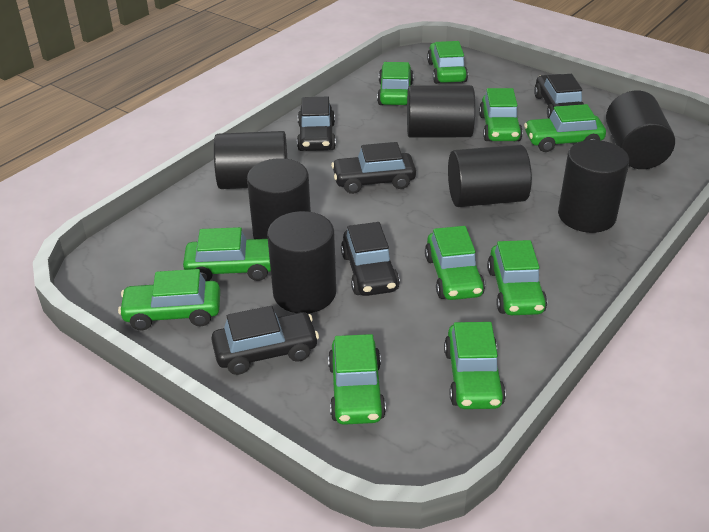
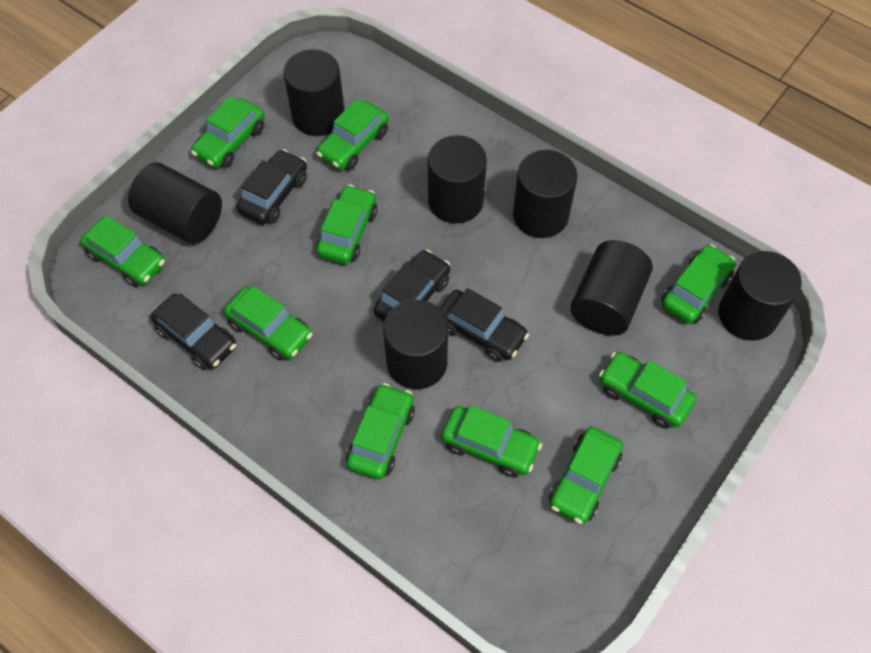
black car: 5 -> 4

